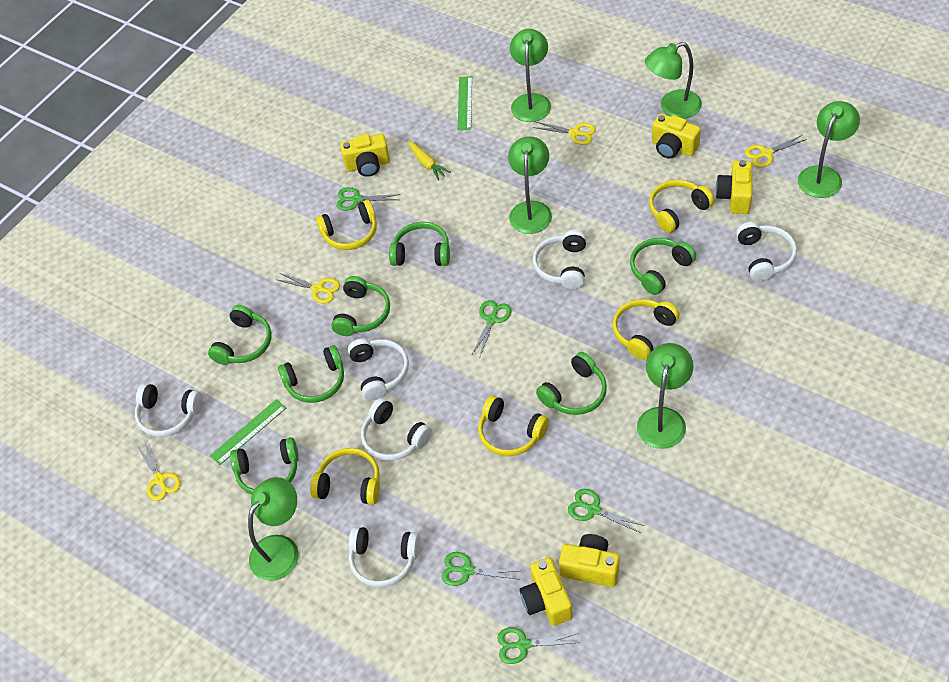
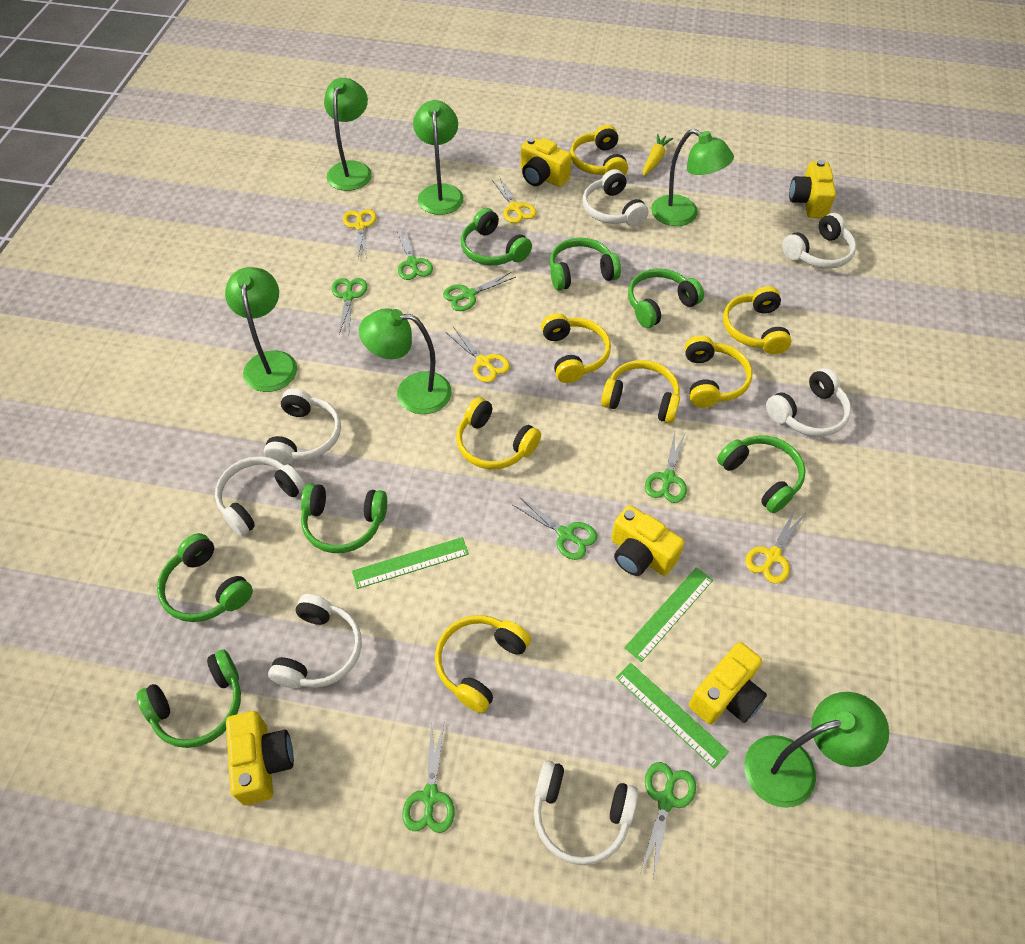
green ruler: 2 -> 3
green scissors: 5 -> 7
white headphones: 6 -> 7
yellow headphones: 5 -> 7

